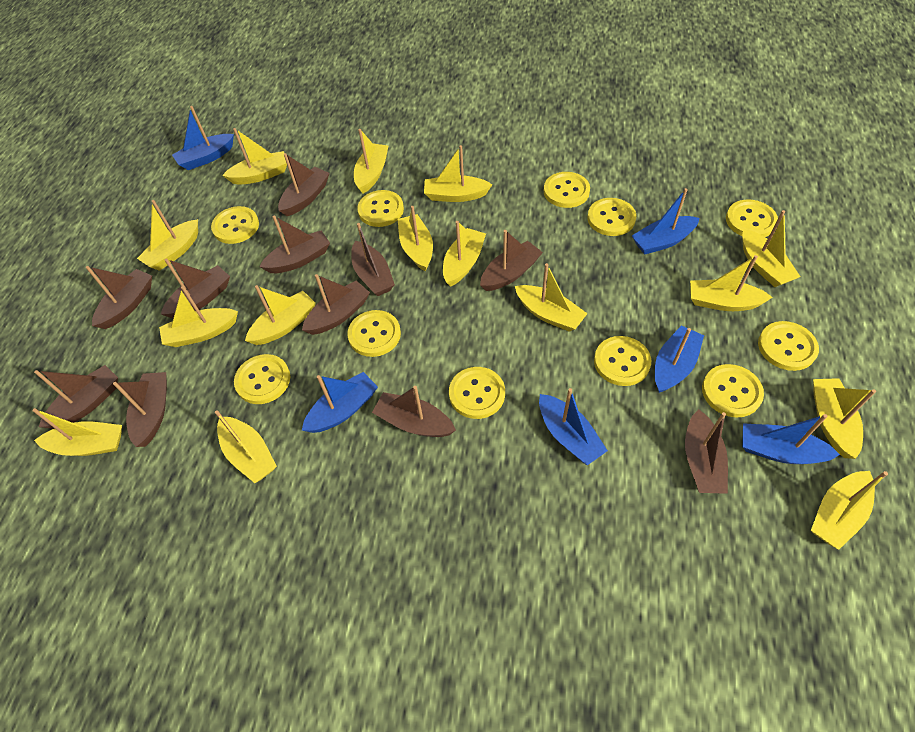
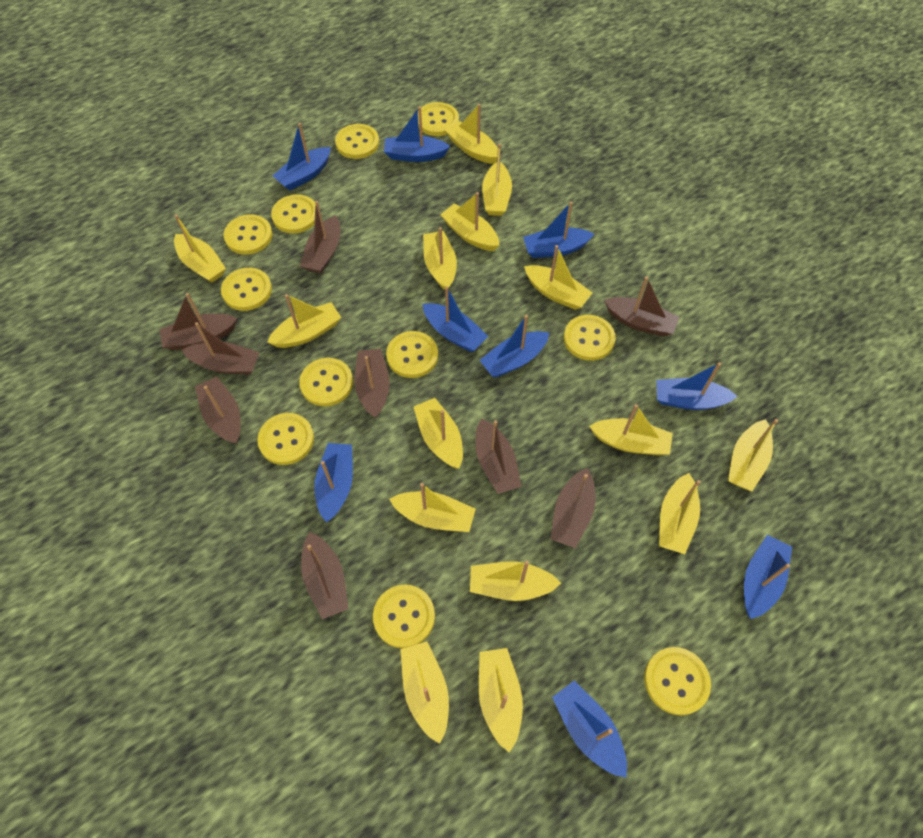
blue boat: 6 -> 9
brown boat: 11 -> 9

